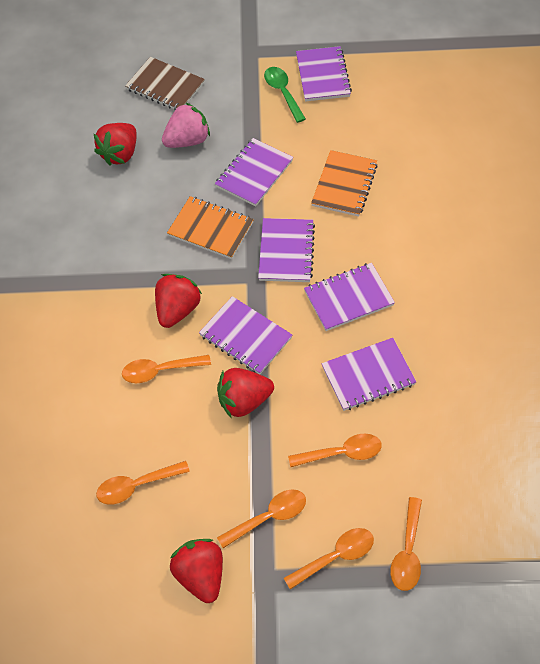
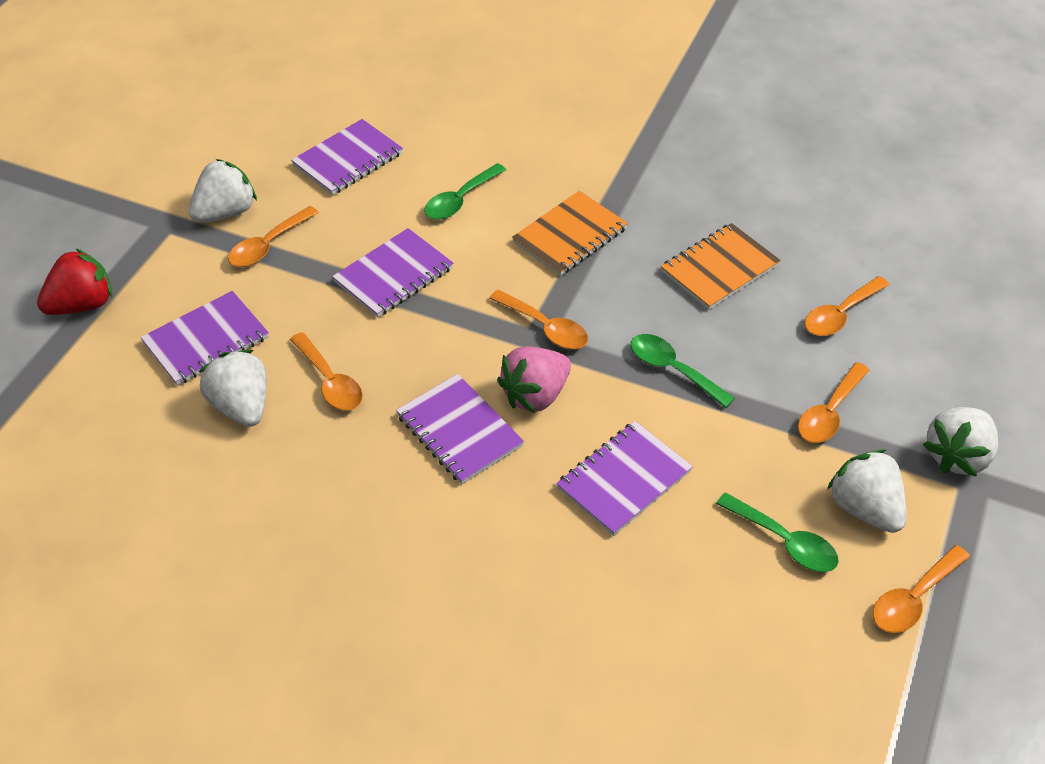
brown notebook: 1 -> 0
green spoon: 1 -> 3
purple notebook: 6 -> 5
red strawberry: 4 -> 1
white strawberry: 0 -> 4

